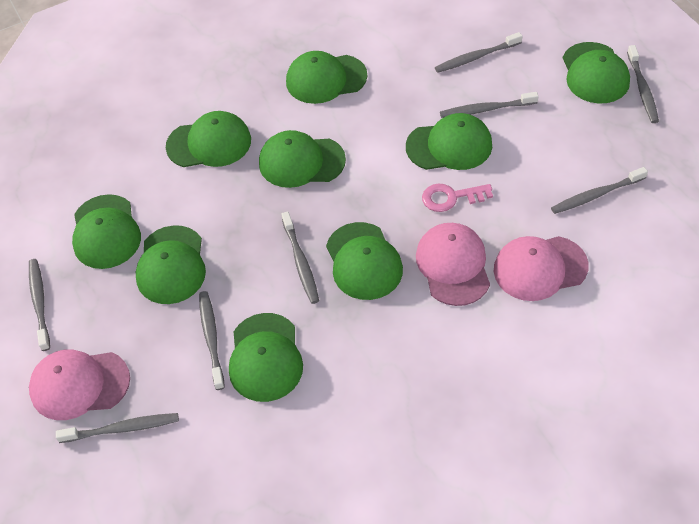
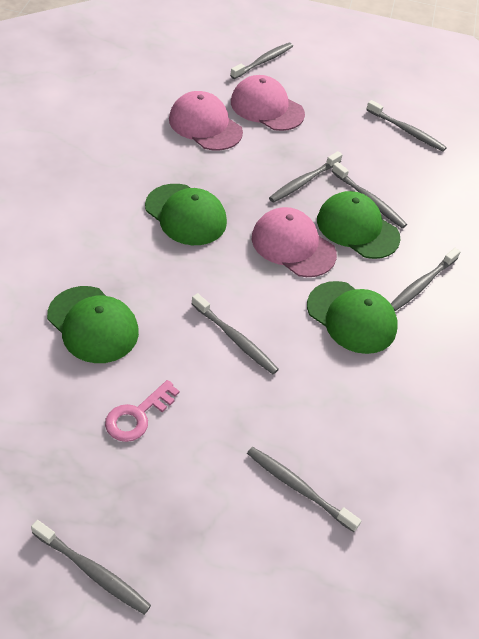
green cap: 9 -> 4

